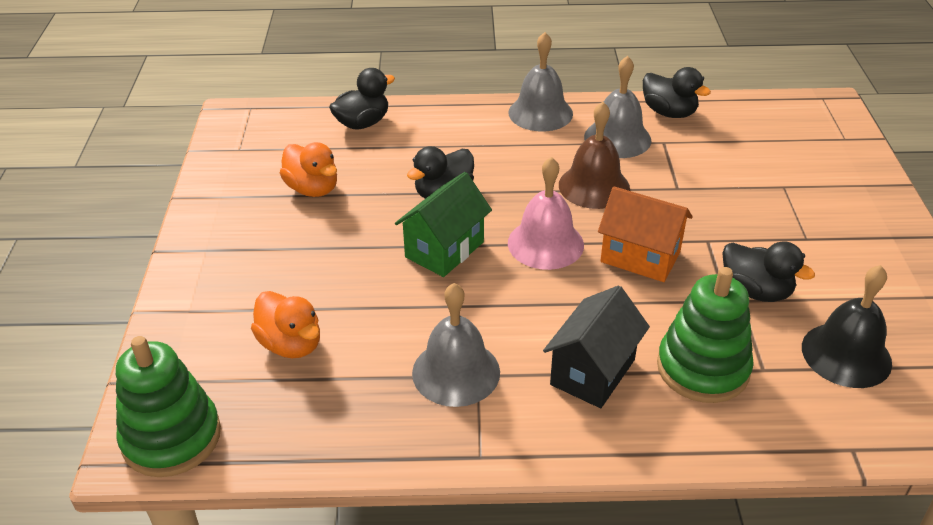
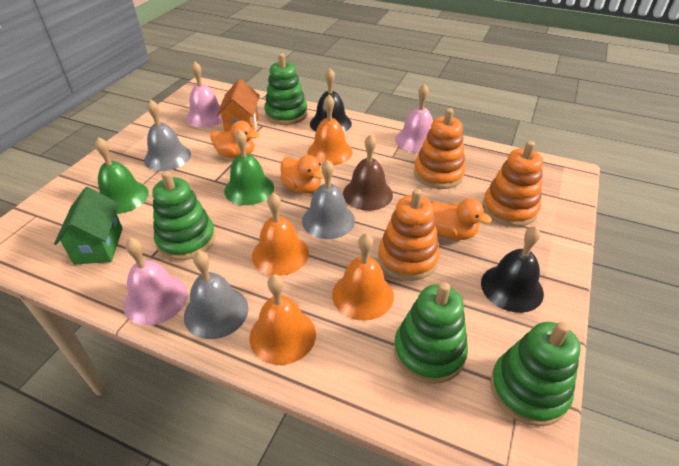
black bell: 1 -> 2
black duck: 4 -> 0
black house: 1 -> 0
green bell: 0 -> 2
green stacking toy: 2 -> 4
orange bell: 0 -> 4
orange duck: 2 -> 3
orange stacking toy: 0 -> 3
pink bell: 1 -> 3

